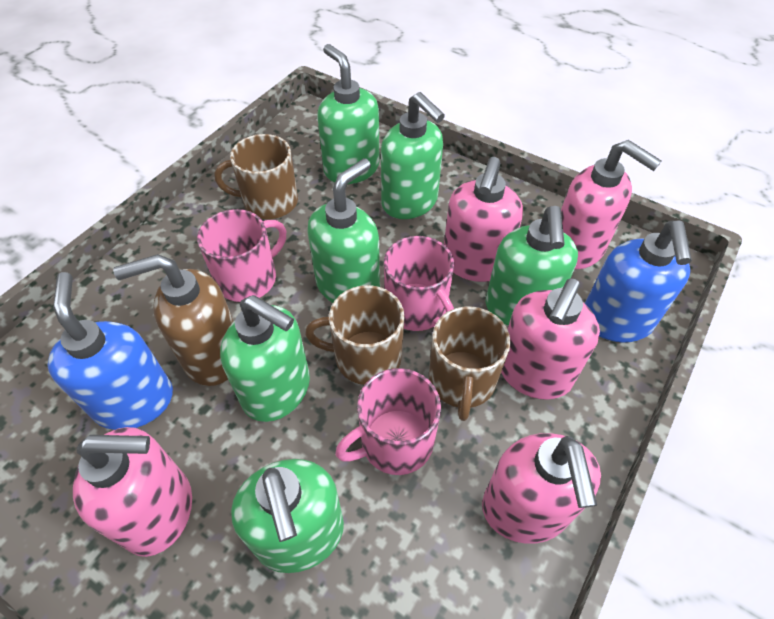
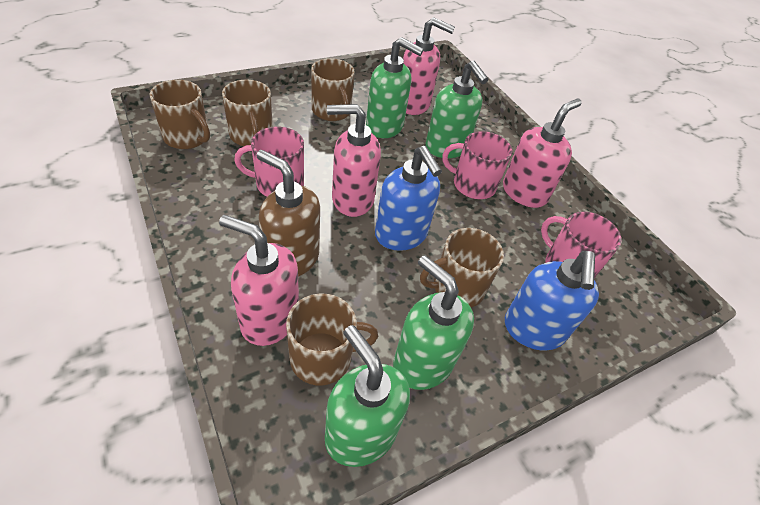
brown mug: 3 -> 5
green soap dispenser: 6 -> 4
pink soap dispenser: 5 -> 4

